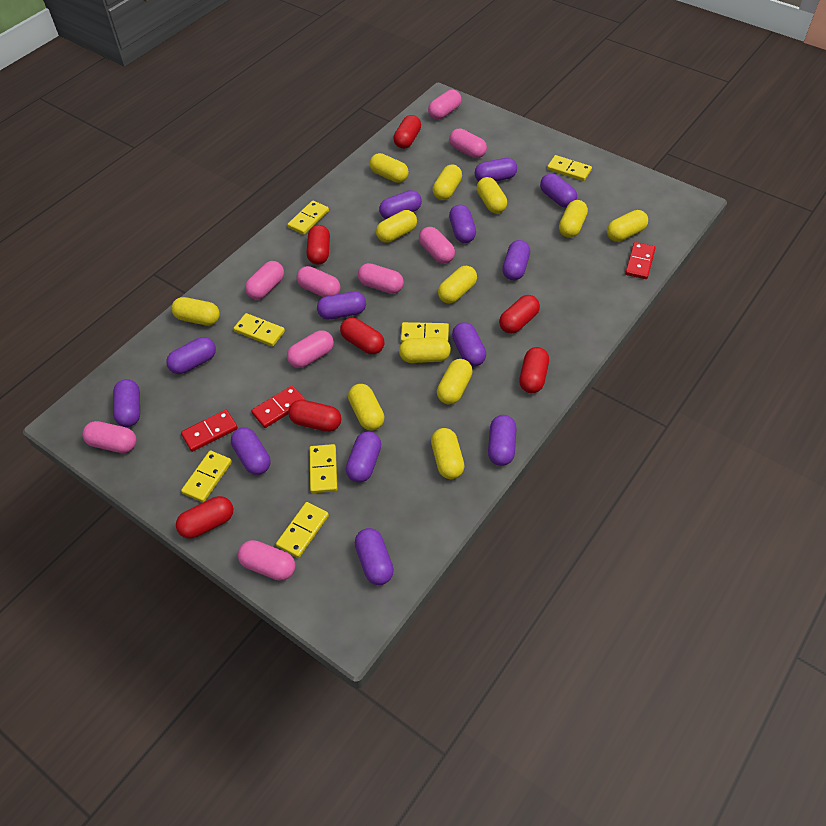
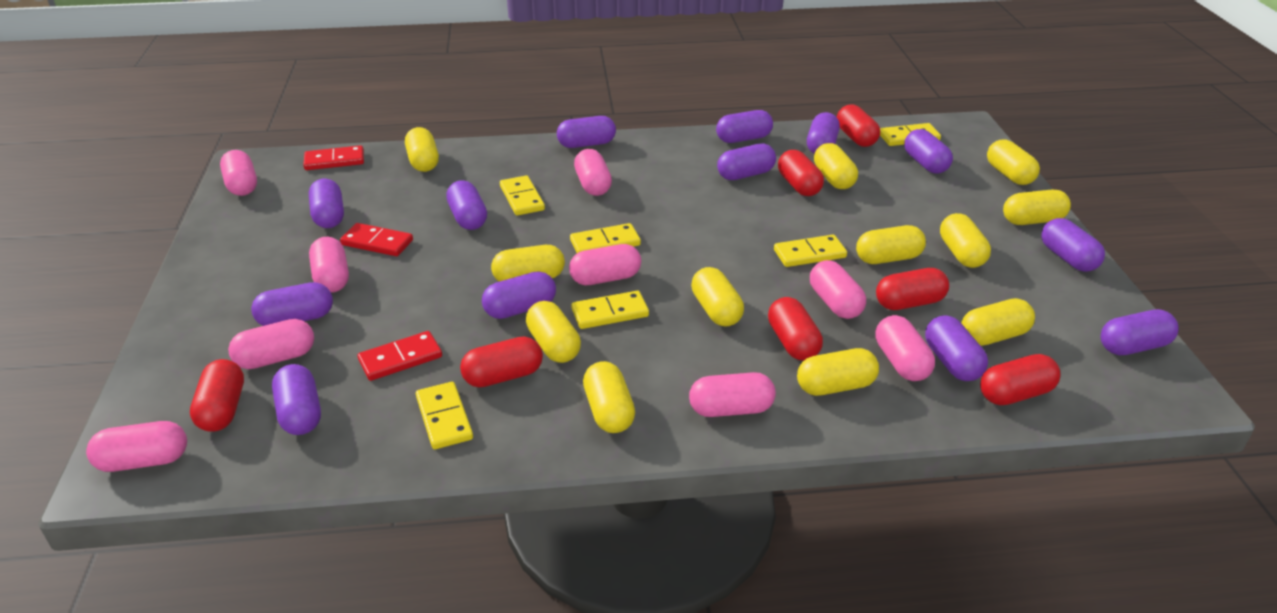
yellow domino: 7 -> 6

